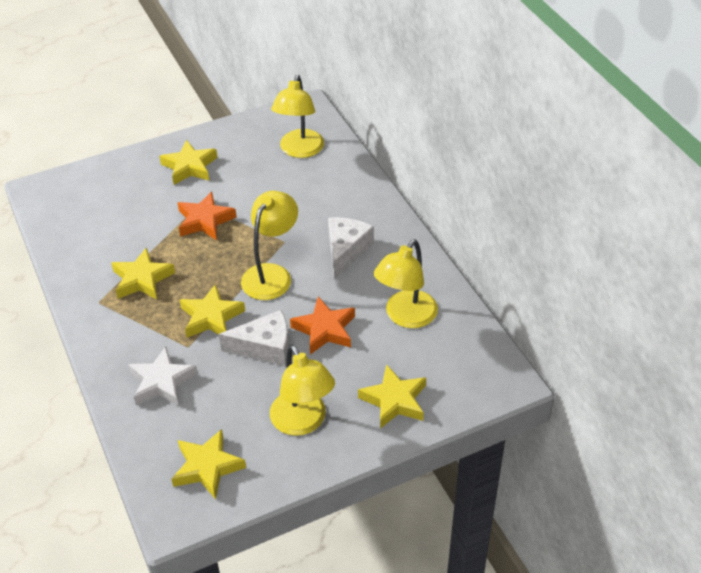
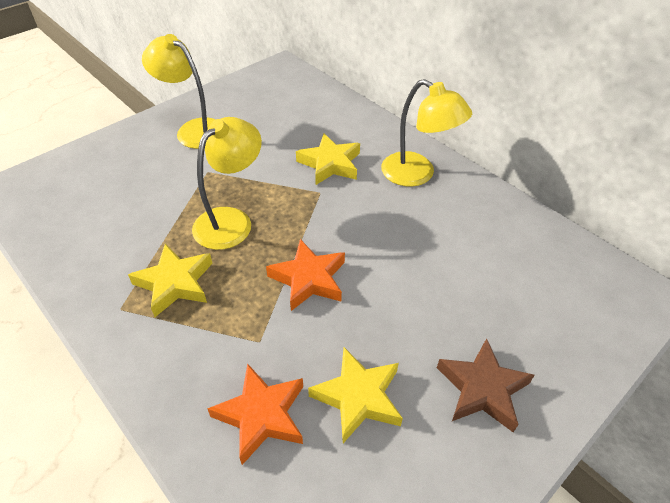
brown star: 0 -> 1
white cheese: 2 -> 0
white star: 1 -> 0
yellow lamp: 4 -> 3
yellow star: 5 -> 3

